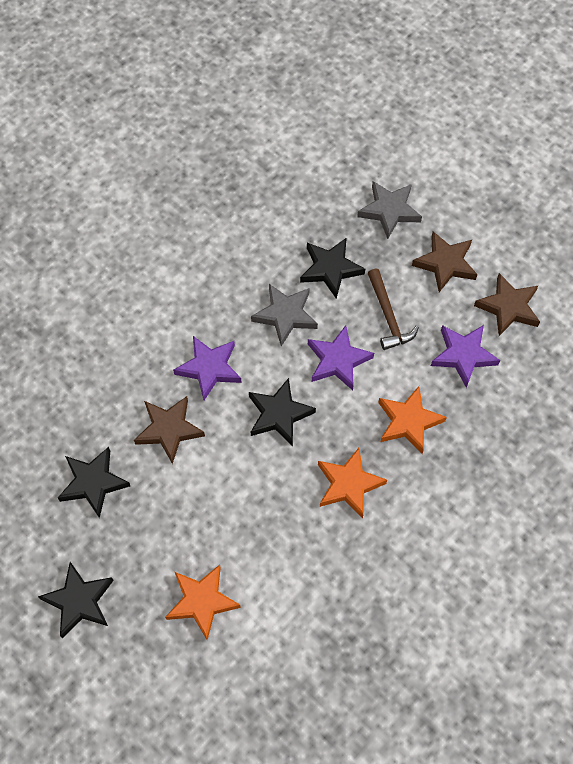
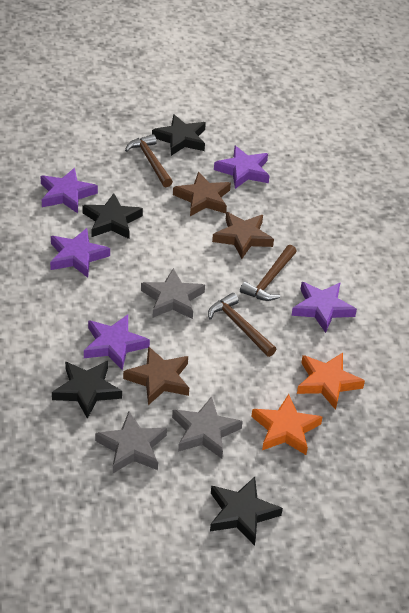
brown hammer: 1 -> 3
grey star: 2 -> 3
orange star: 3 -> 2
purple star: 3 -> 5

